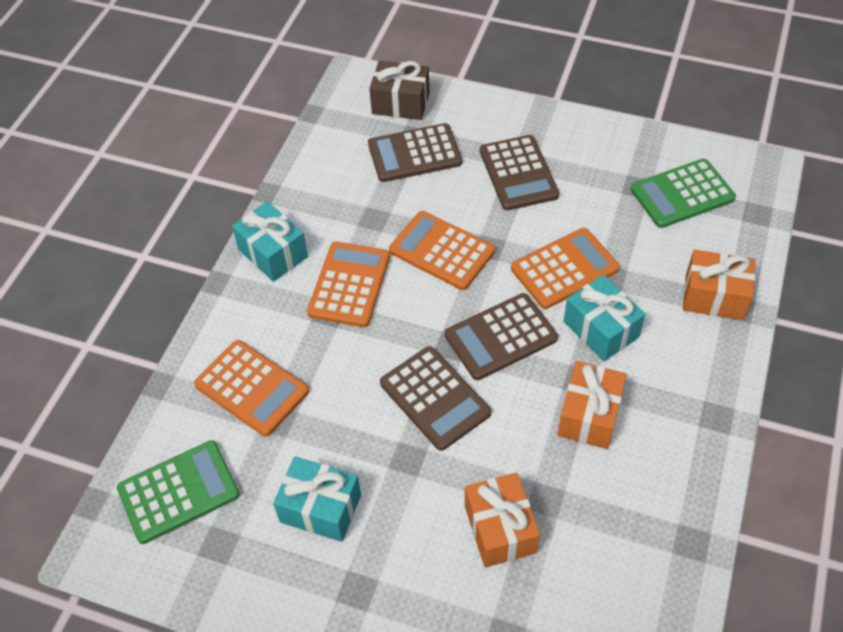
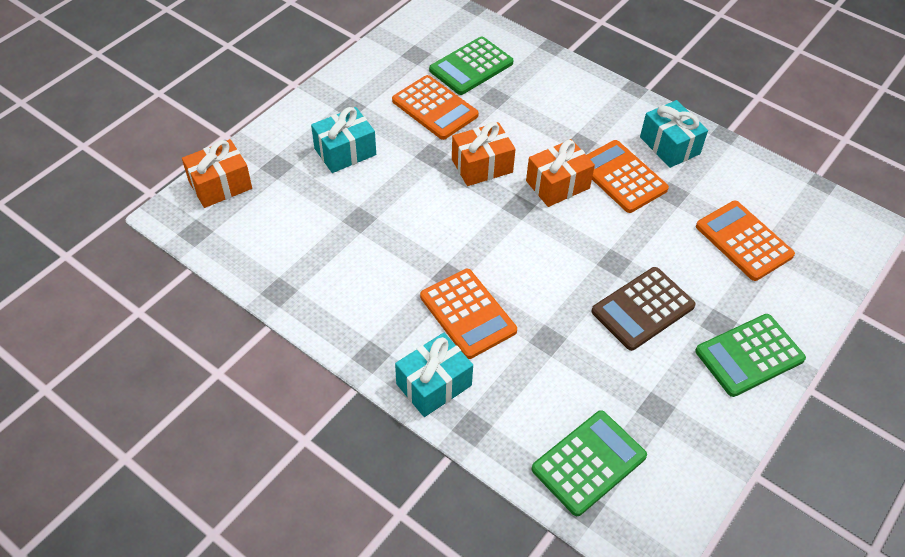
brown calculator: 4 -> 1
brown gift: 1 -> 0
green calculator: 2 -> 3

